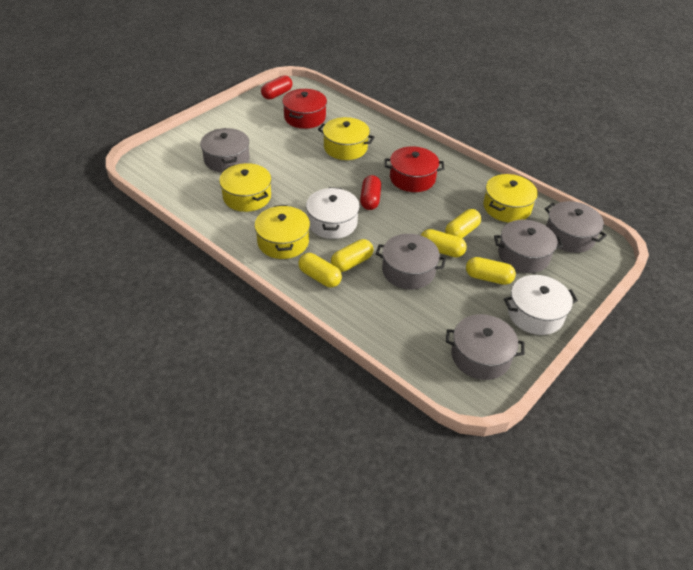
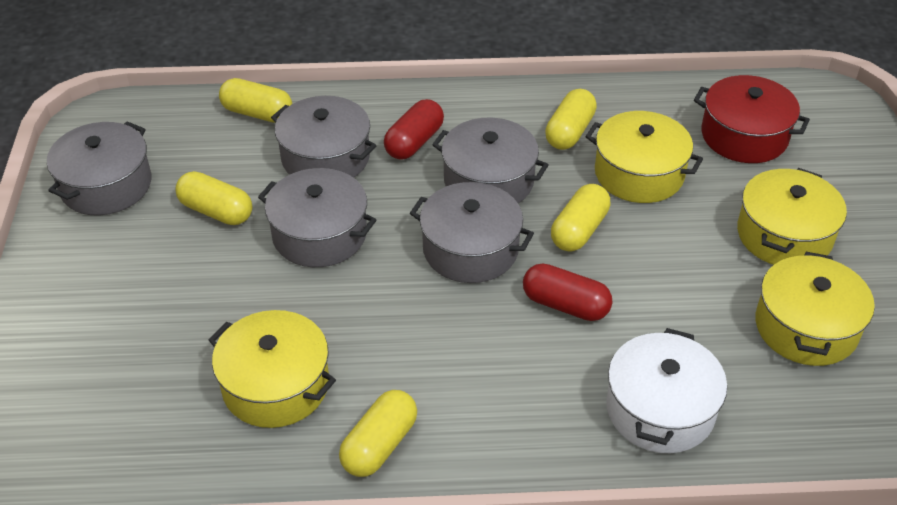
red pot: 2 -> 1
white pot: 2 -> 1

